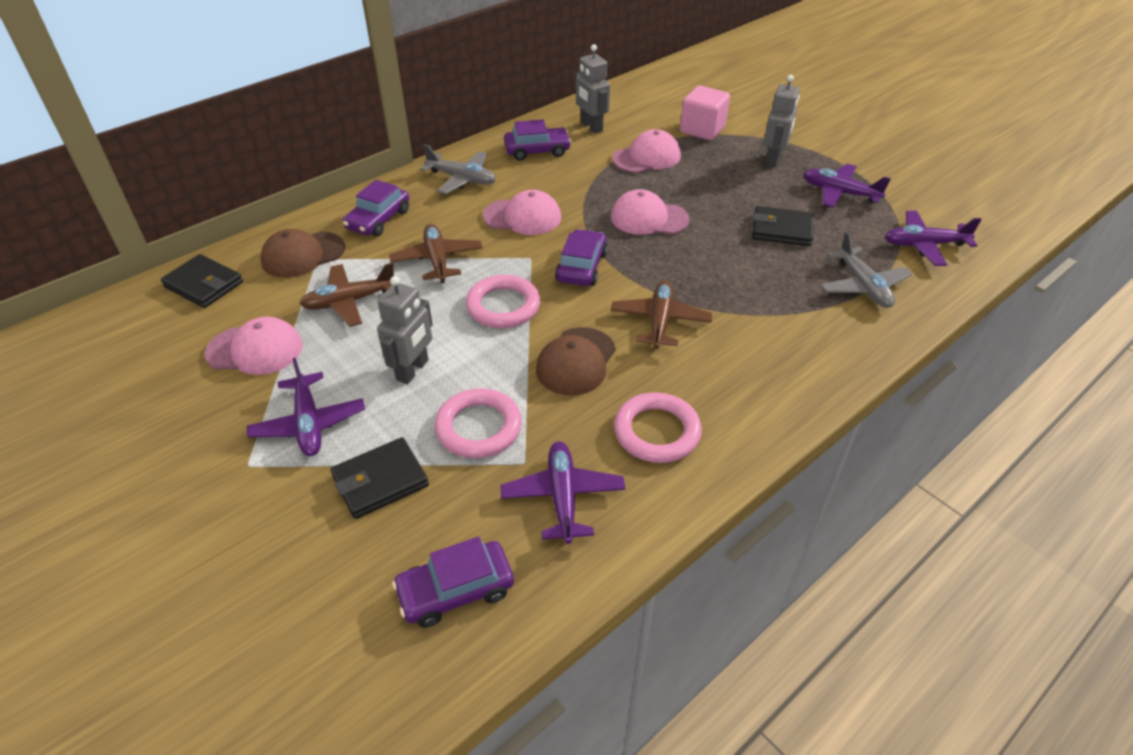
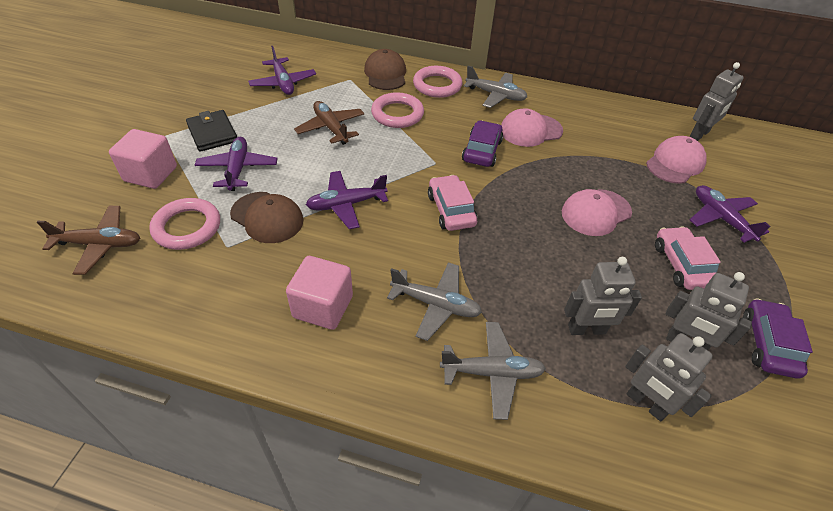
black wallet: 3 -> 1
brown plane: 3 -> 2
grey plane: 2 -> 3
grey robot: 3 -> 4
pink cap: 4 -> 3
pink car: 0 -> 2
pink cube: 1 -> 2
purple car: 4 -> 2

